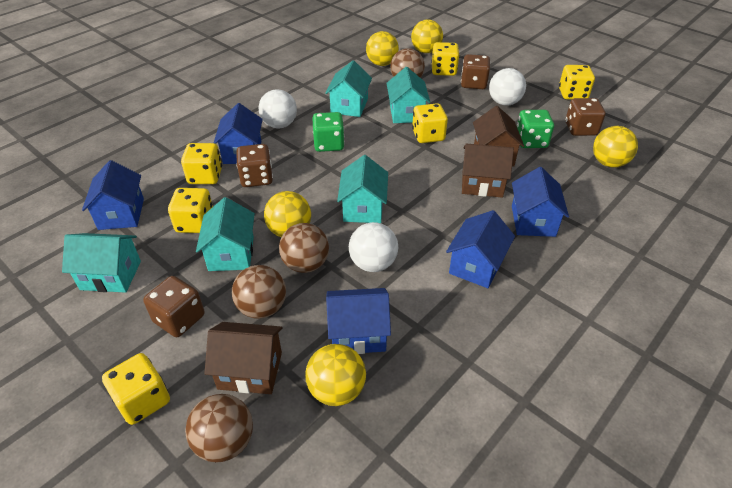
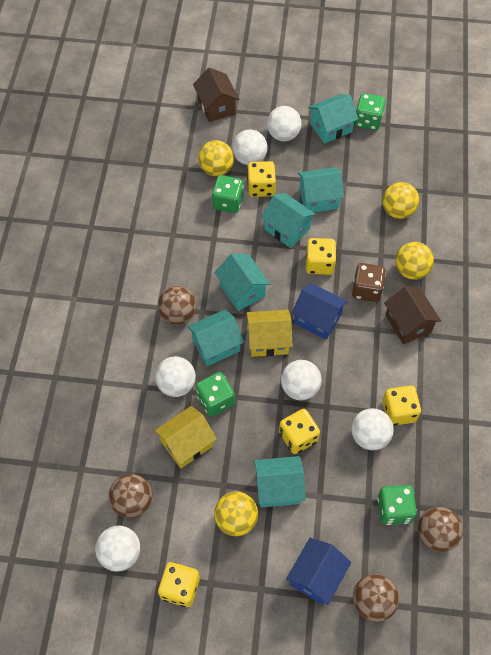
blue house: 5 -> 2
brown dice: 4 -> 1
brown house: 3 -> 2
green dice: 2 -> 4
turquoise house: 5 -> 6
white ball: 3 -> 6
yellow ball: 5 -> 4
yellow dice: 6 -> 5
yellow house: 0 -> 2

